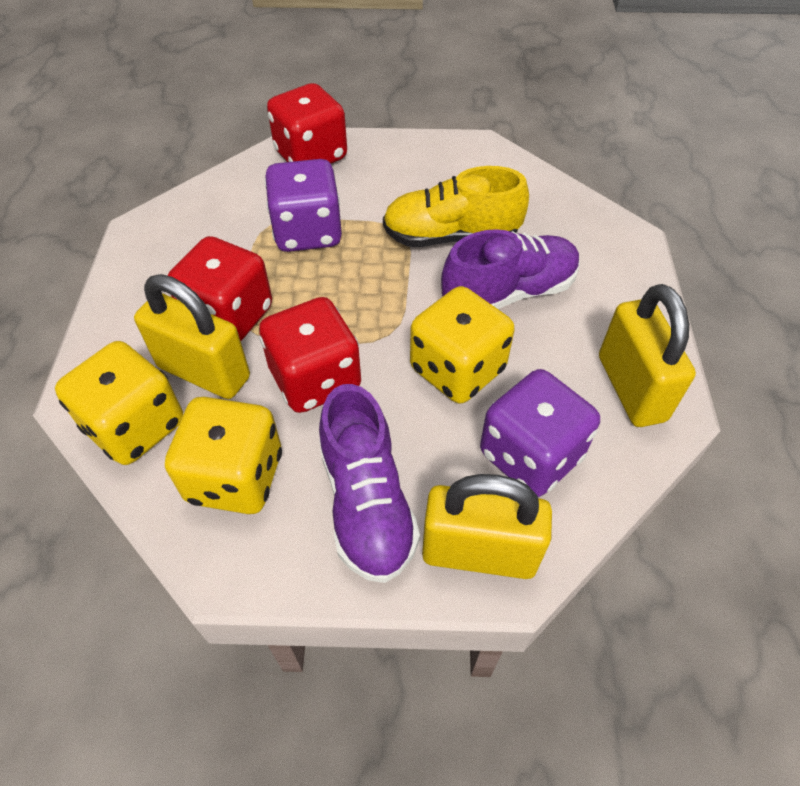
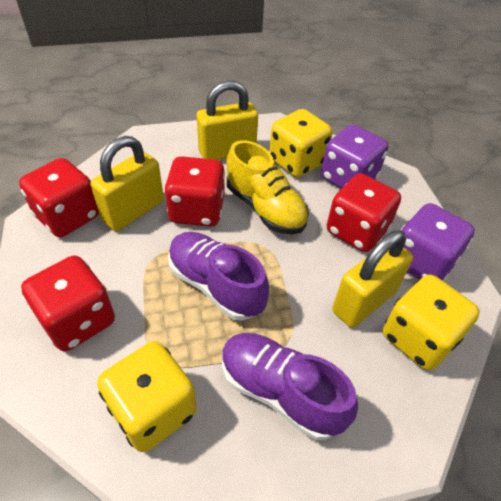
red dice: 3 -> 4

